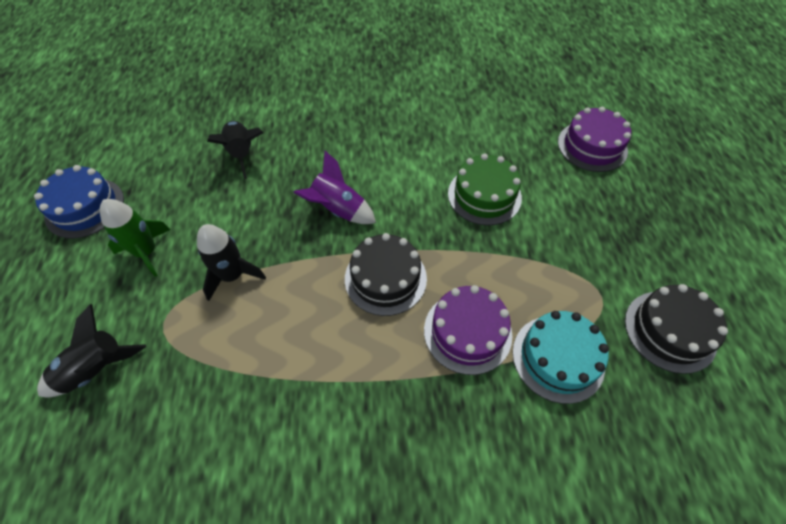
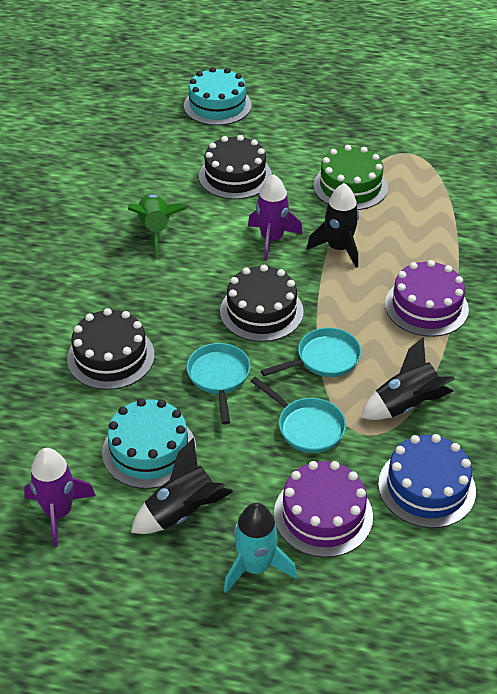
black cake: 2 -> 3
purple rocket: 1 -> 2
turquoise cake: 1 -> 2
turquoise pan: 0 -> 3
turquoise rocket: 0 -> 1

